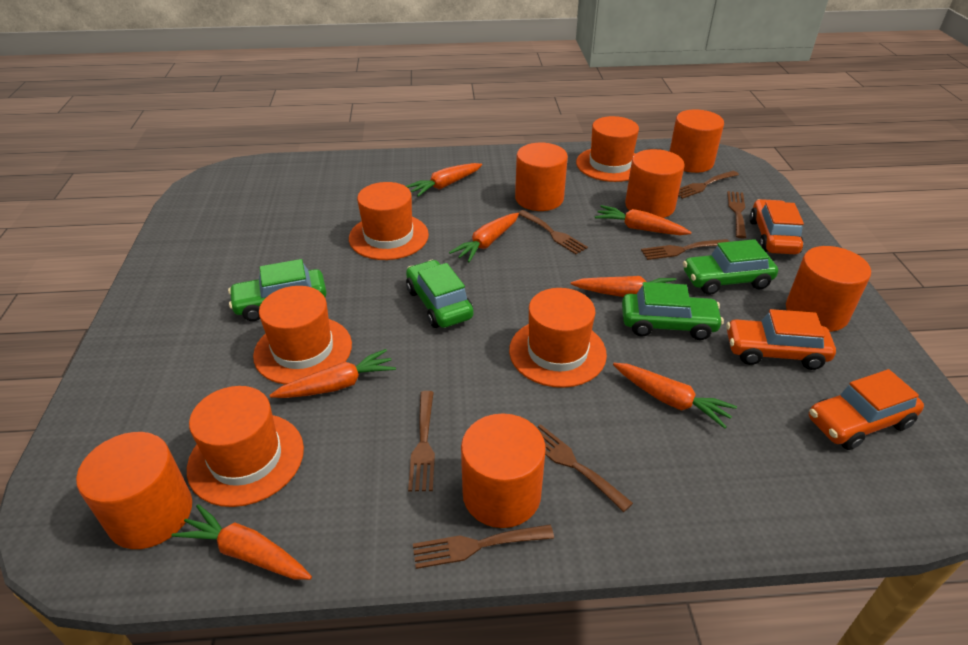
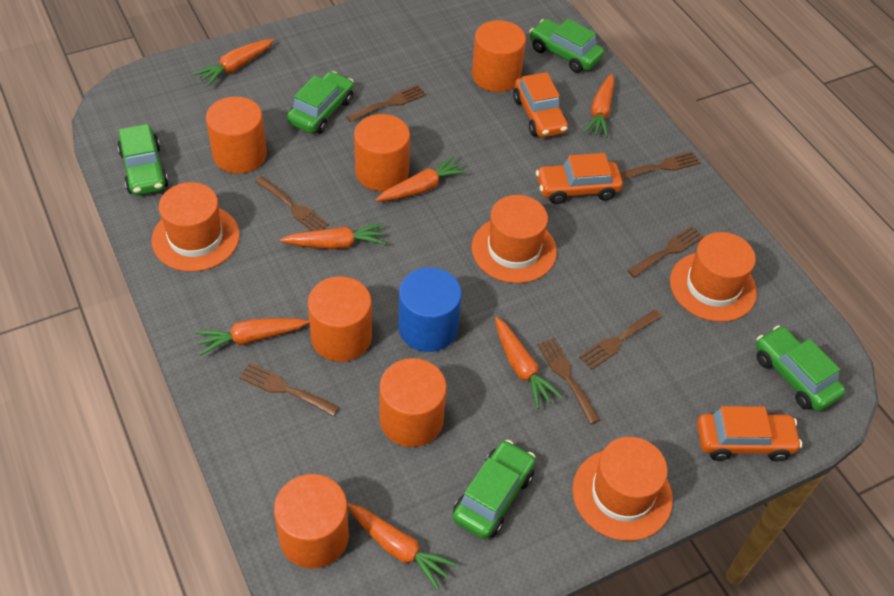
blue cylinder: 0 -> 1
green car: 4 -> 5
orange hat: 5 -> 4

